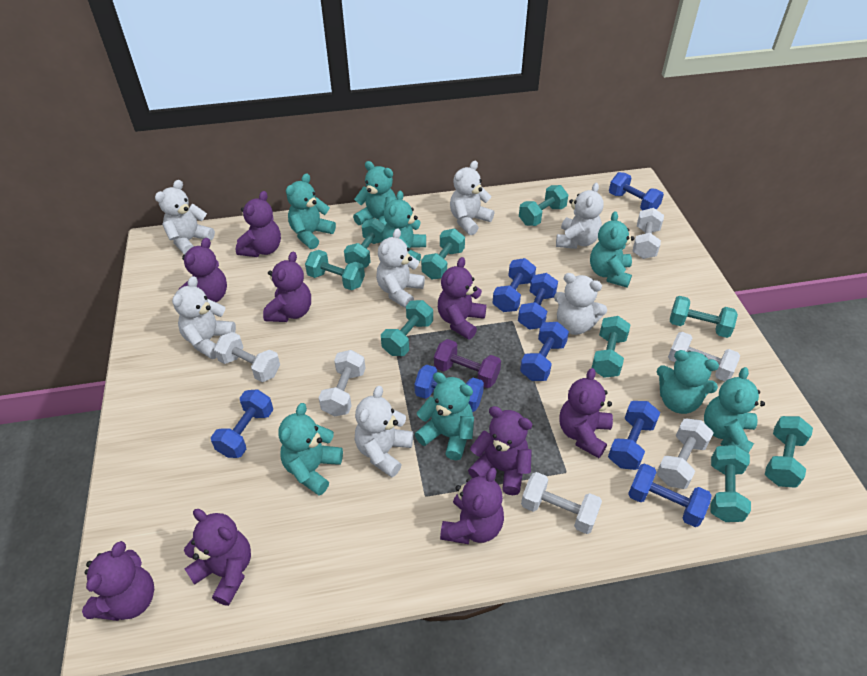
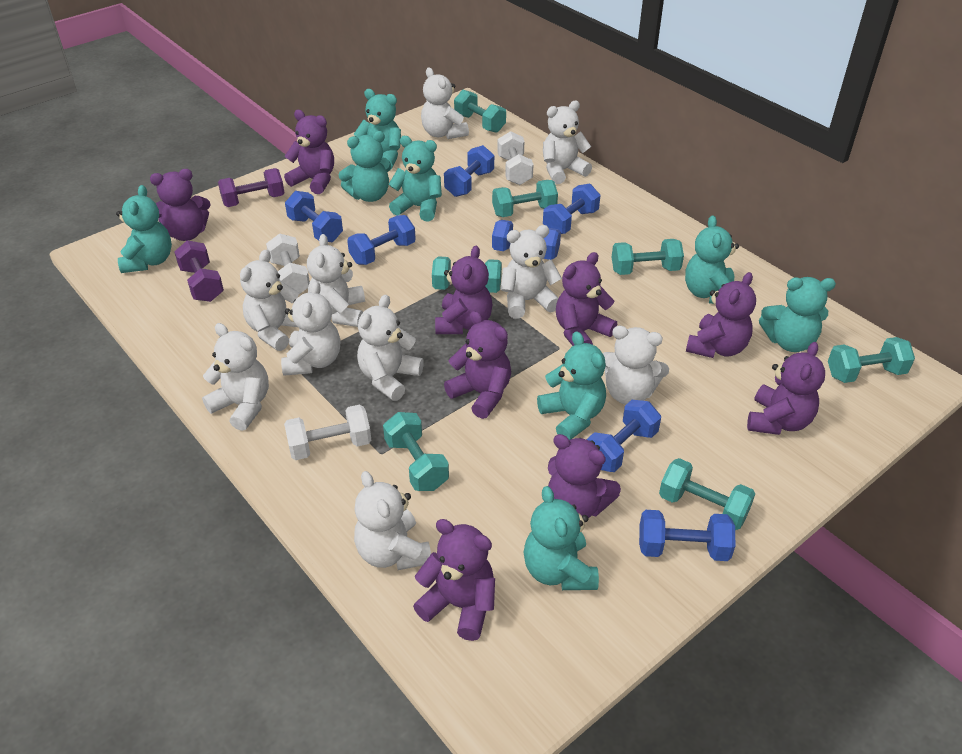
blue dumbbell: 8 -> 7
purple dumbbell: 1 -> 2
turquoise dumbbell: 9 -> 7
white dumbbell: 6 -> 3
white teddy bear: 7 -> 10

